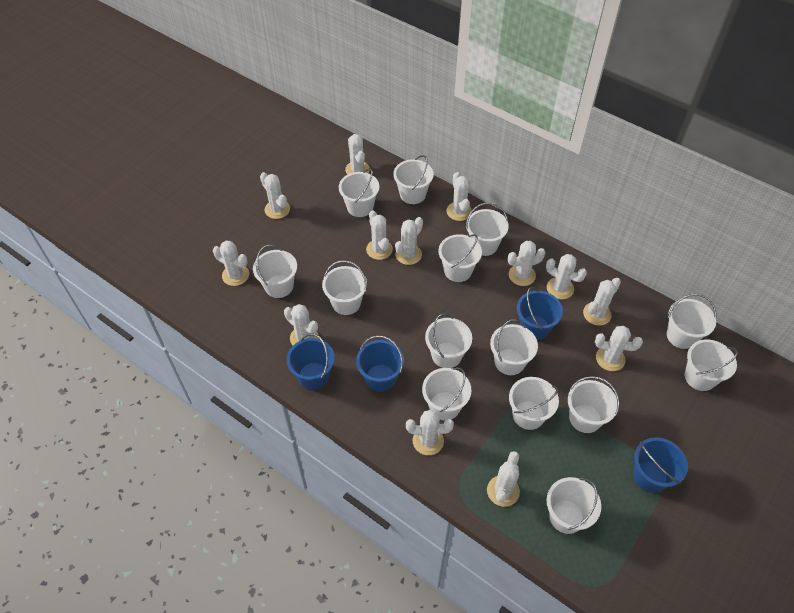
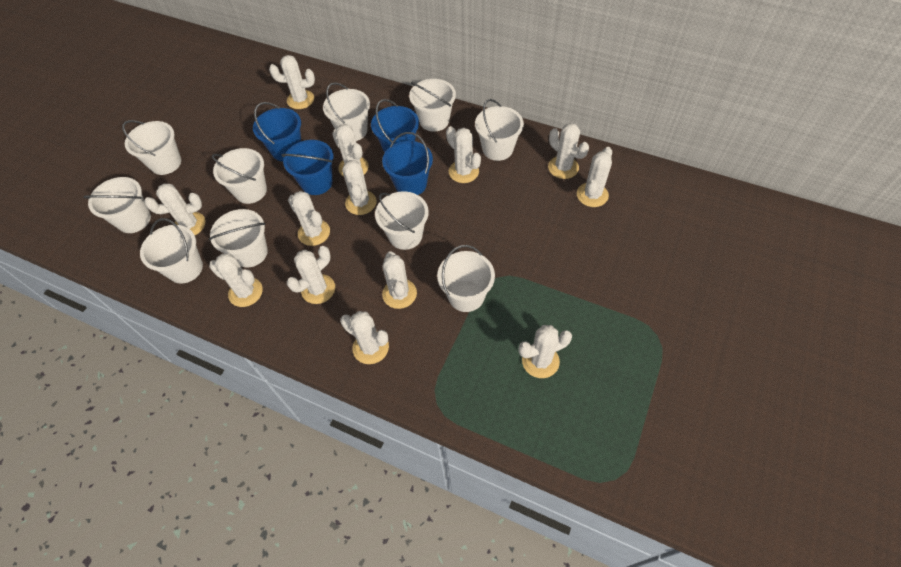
white bucket: 14 -> 10

